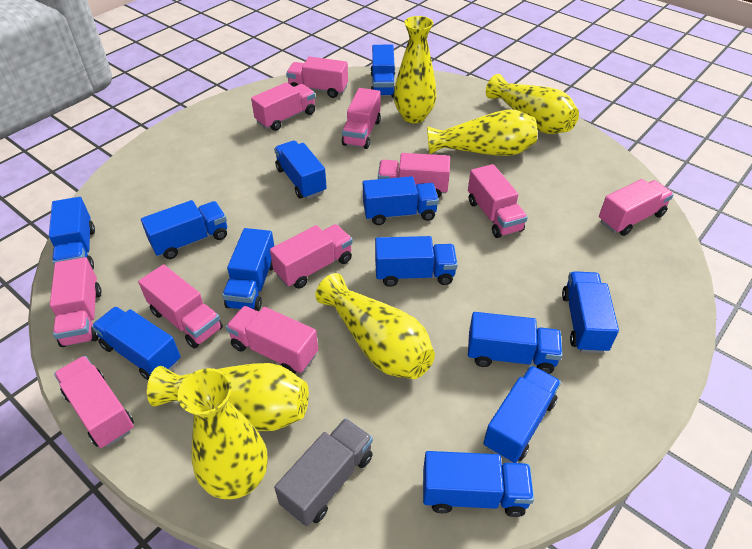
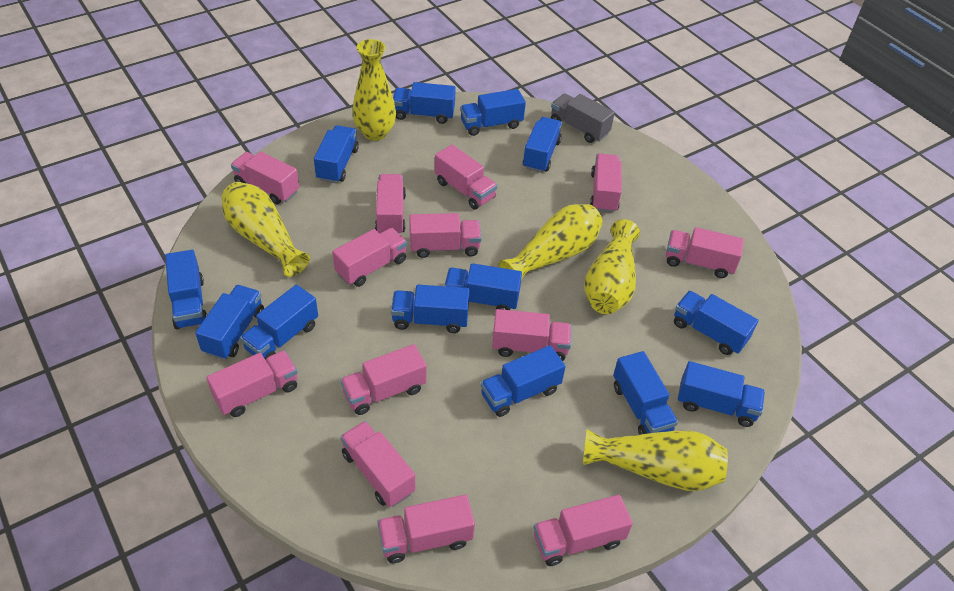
blue truck: 12 -> 13
pink truck: 11 -> 13
yellow vase: 6 -> 5

